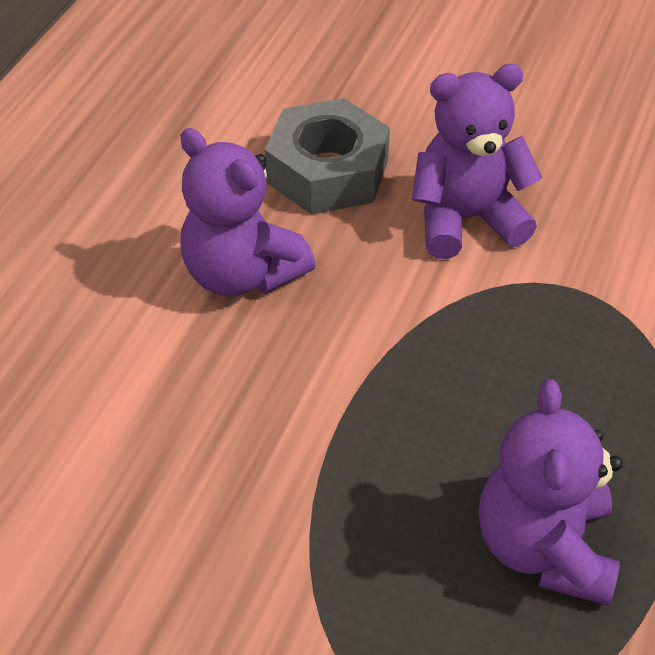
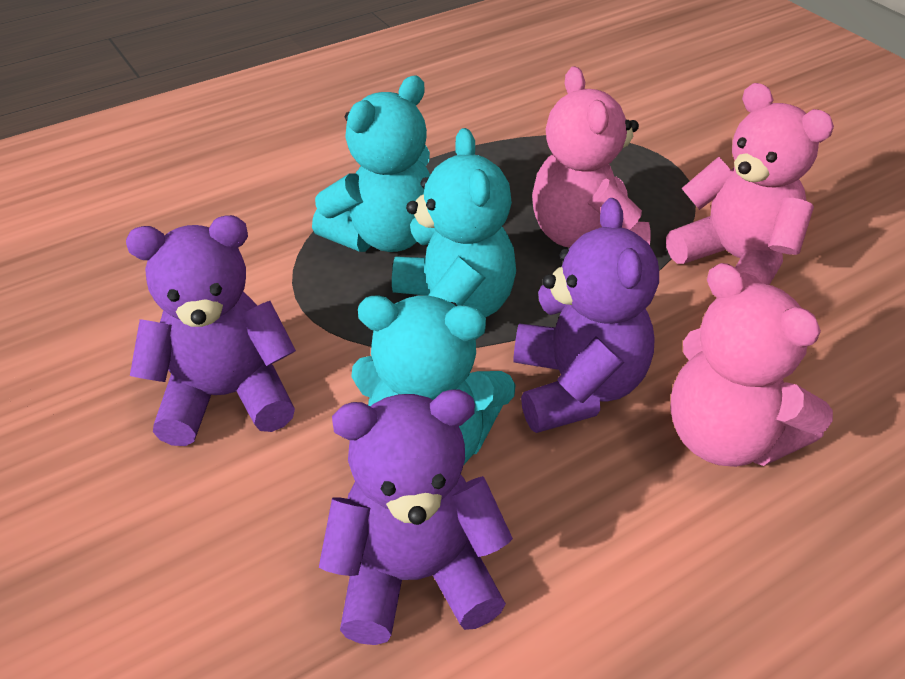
grey nut: 1 -> 0
pink teddy bear: 0 -> 3
turquoise teddy bear: 0 -> 3

